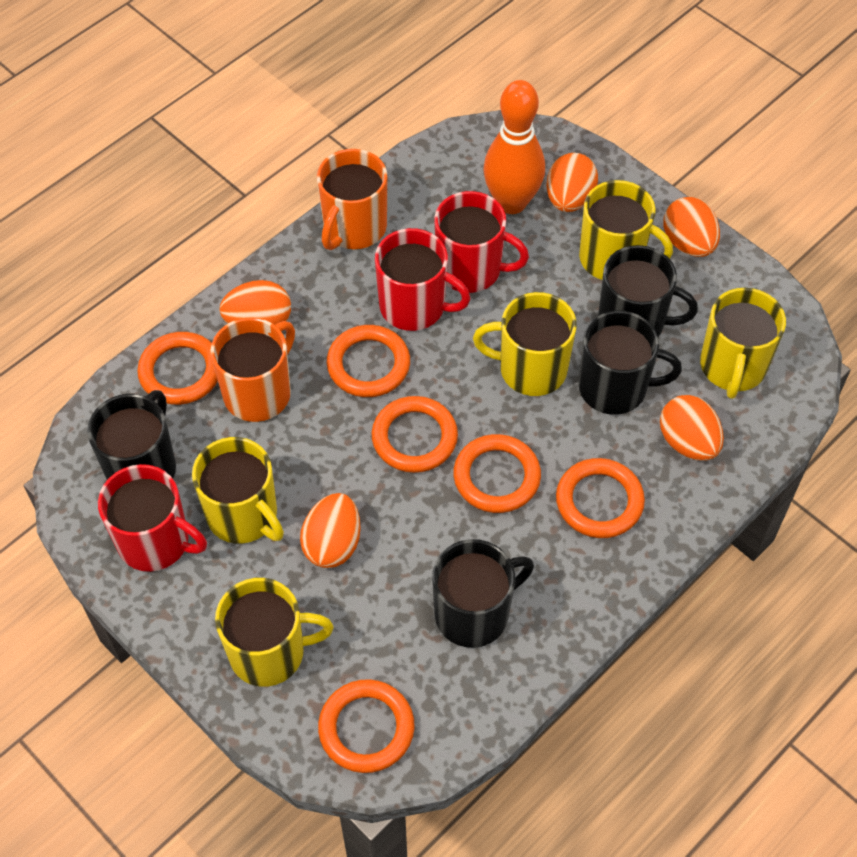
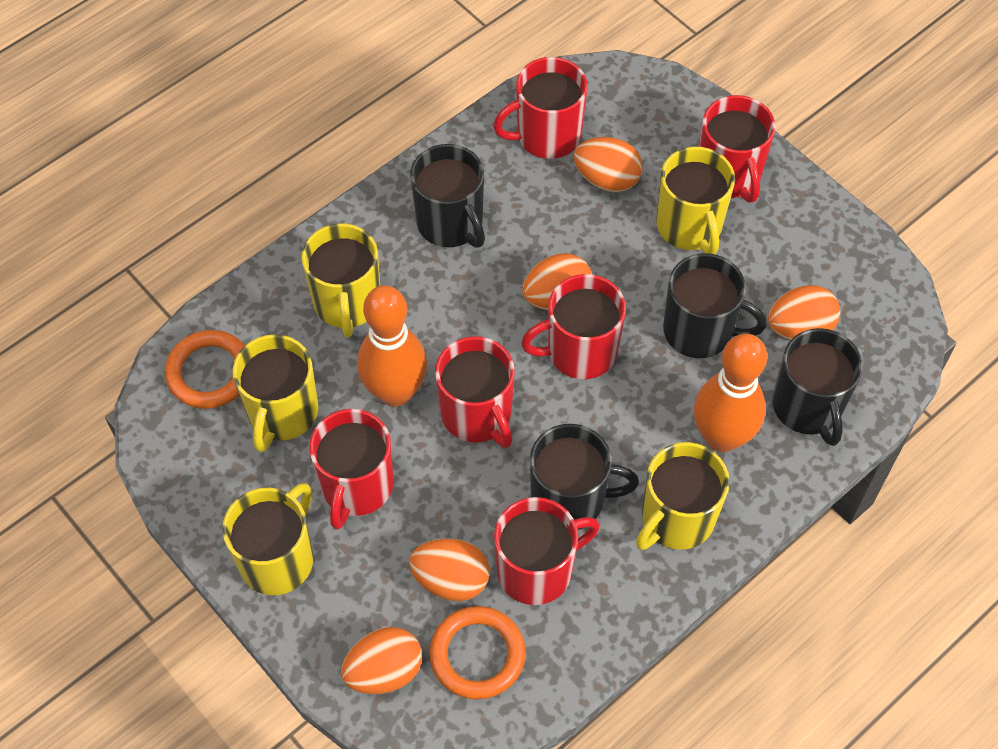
orange bowling pin: 1 -> 2
orange mug: 2 -> 0
orange ring: 6 -> 2
red mug: 3 -> 6

